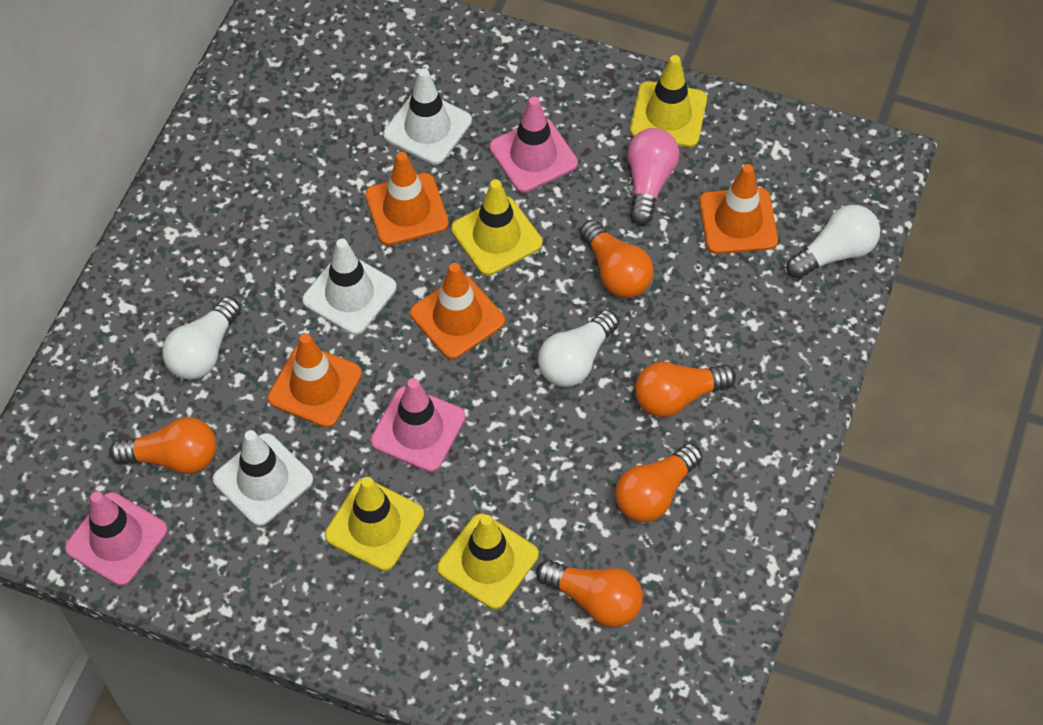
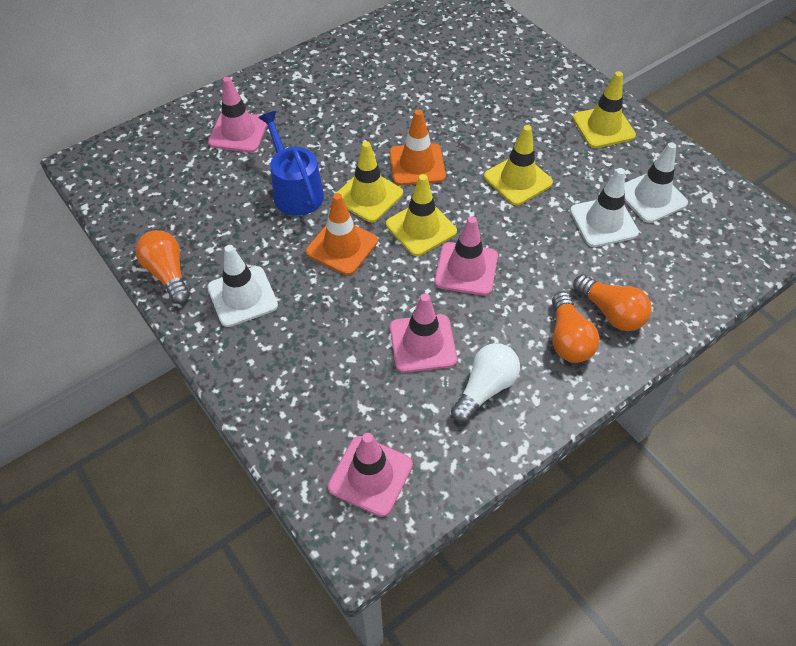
blue watering can: 0 -> 1
orange light bulb: 5 -> 3
orange traffic cone: 4 -> 2
pink light bulb: 1 -> 0
pink traffic cone: 3 -> 4
white light bulb: 3 -> 1

